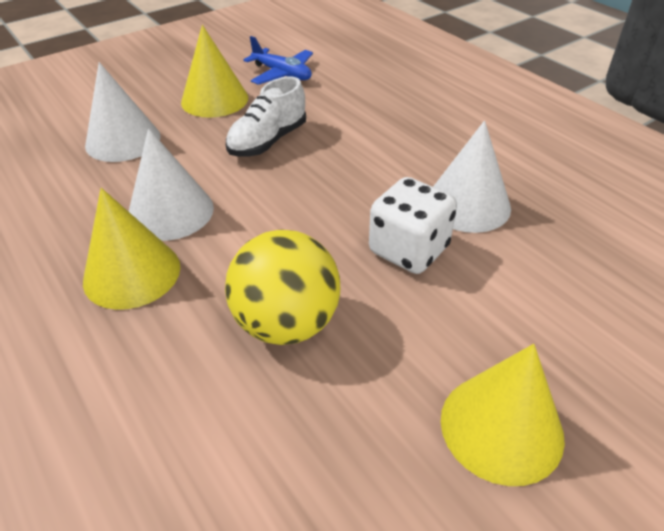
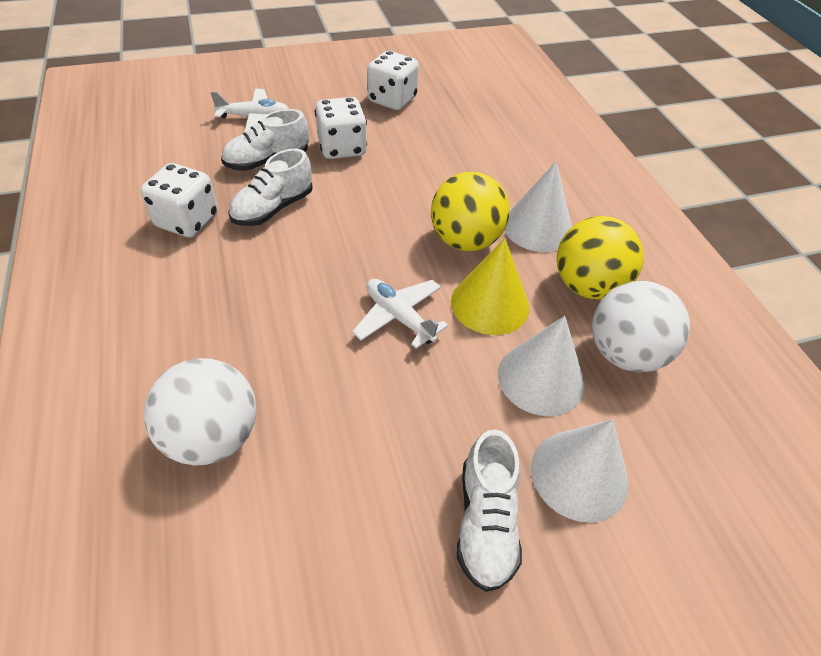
blue plane: 1 -> 0
white ball: 0 -> 2
white dice: 1 -> 3
white plane: 0 -> 2
white shoe: 1 -> 3
yellow ball: 1 -> 2
yellow cone: 3 -> 1

